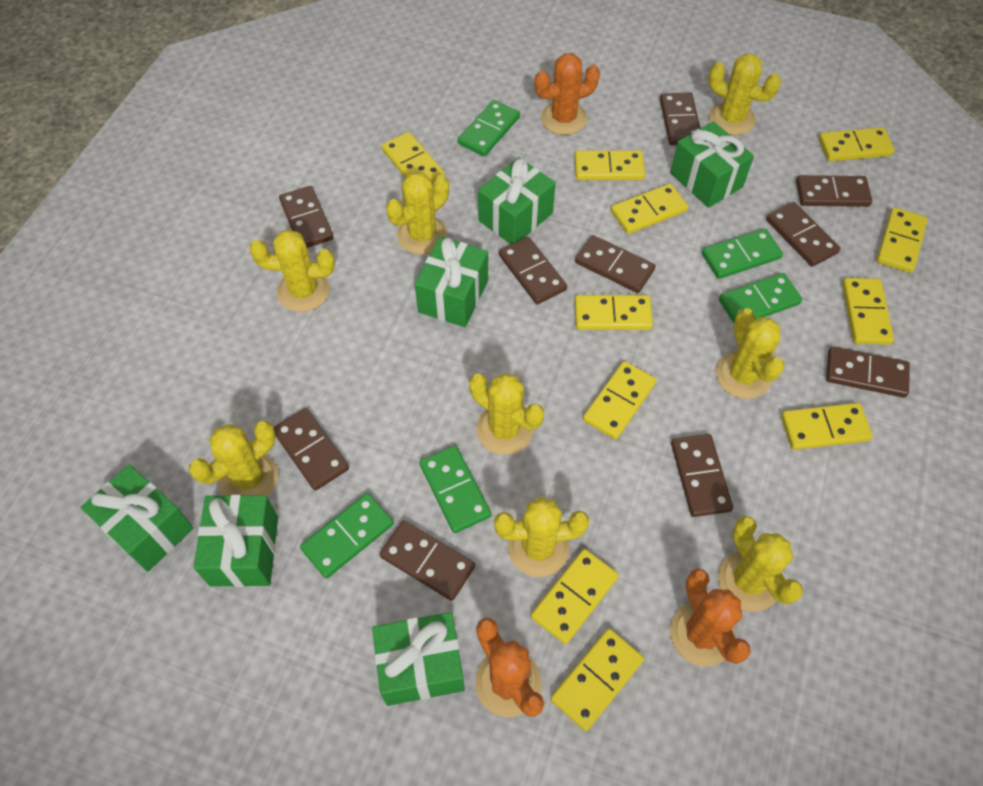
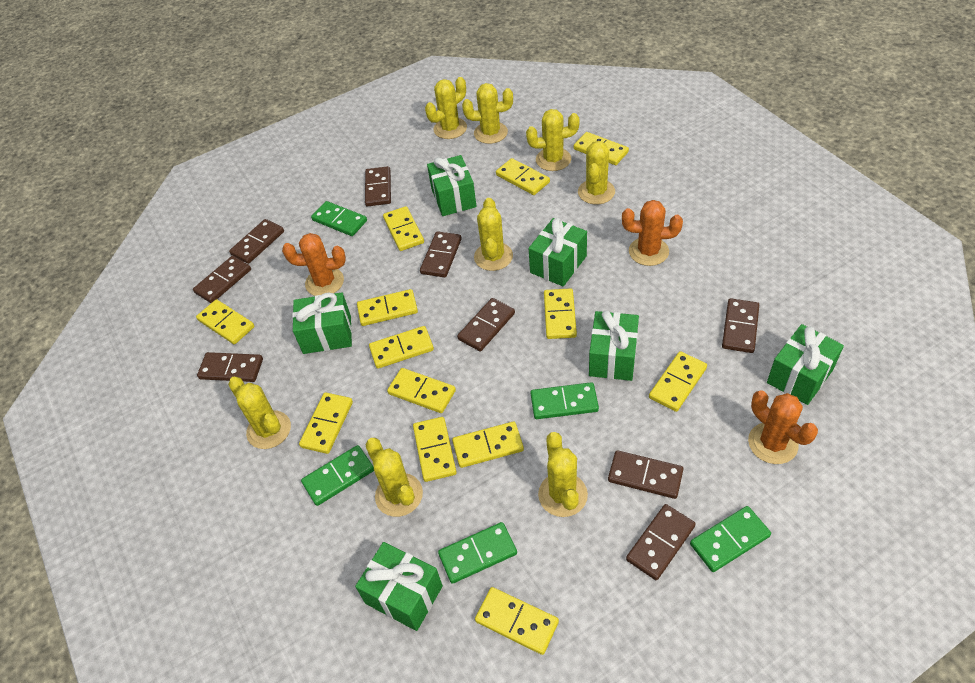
brown domino: 10 -> 9
yellow domino: 11 -> 13

